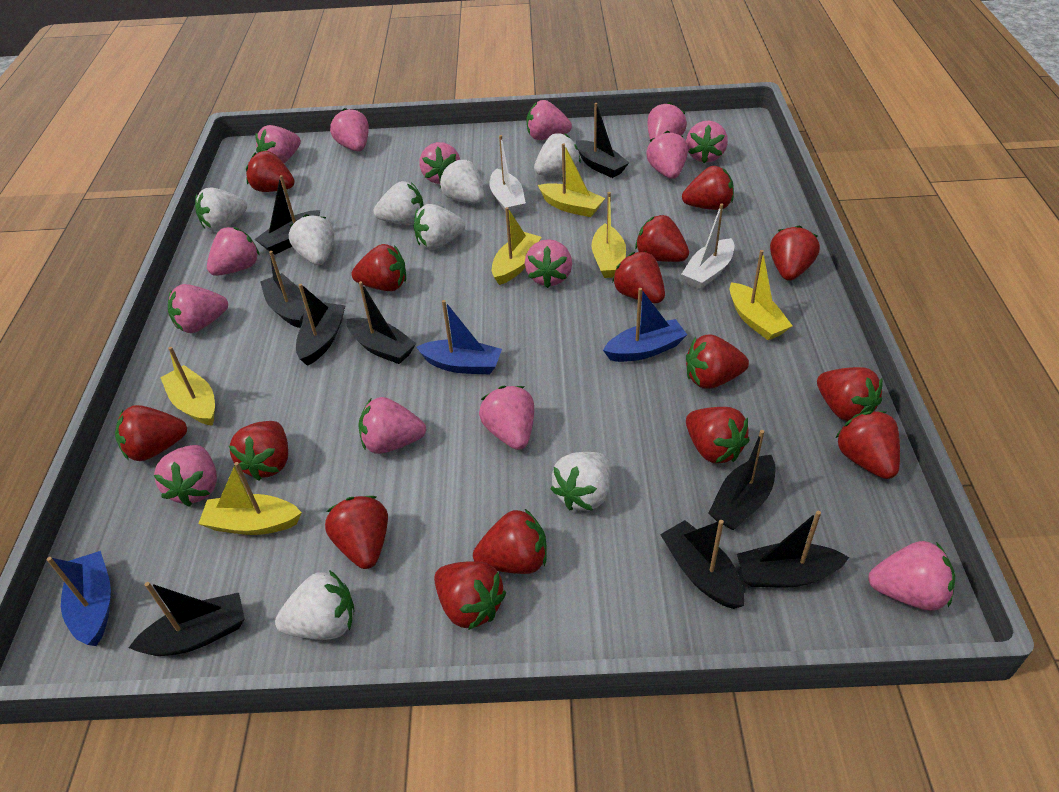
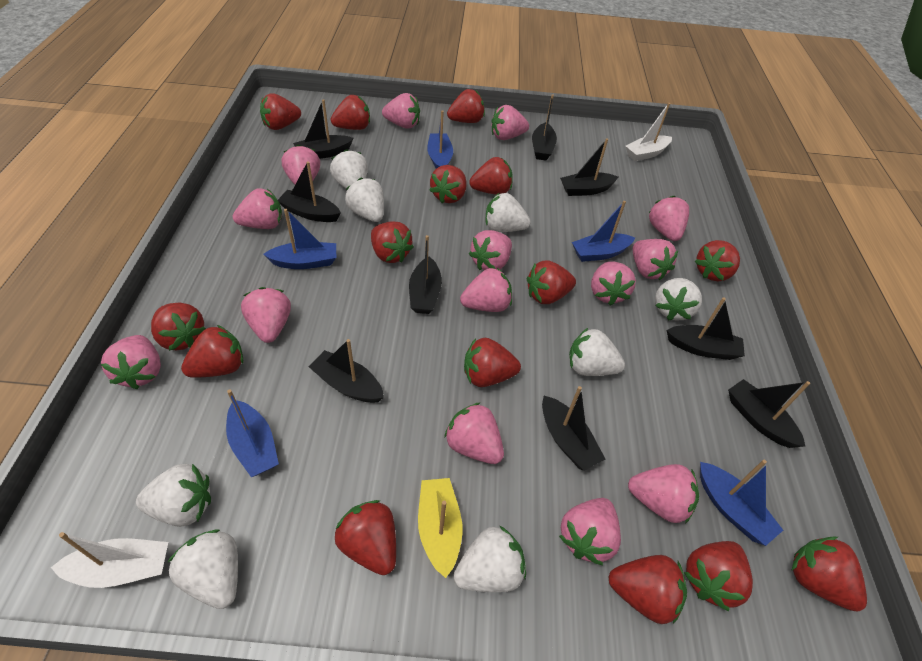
blue boat: 3 -> 5
yellow boat: 6 -> 1

